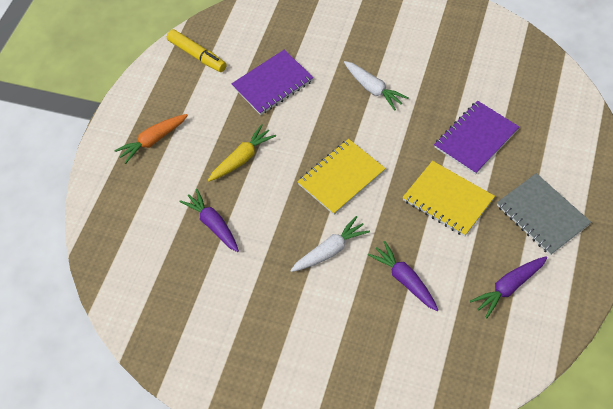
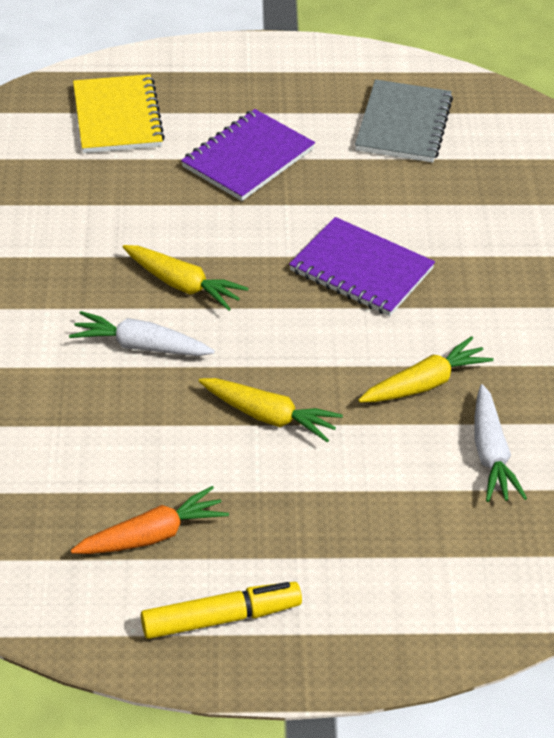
purple carrot: 3 -> 0
yellow carrot: 1 -> 3
yellow notebook: 2 -> 1

